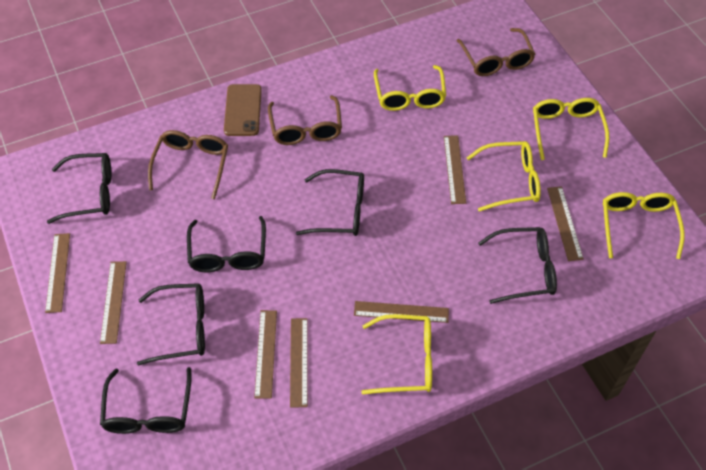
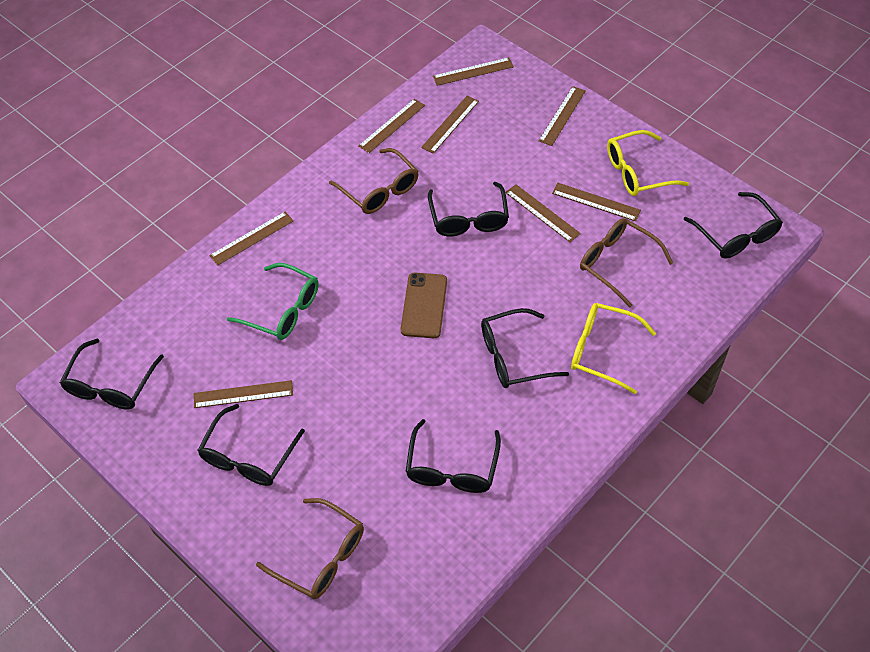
brown ruler: 7 -> 8
green glasses: 0 -> 1
yellow glasses: 5 -> 2

